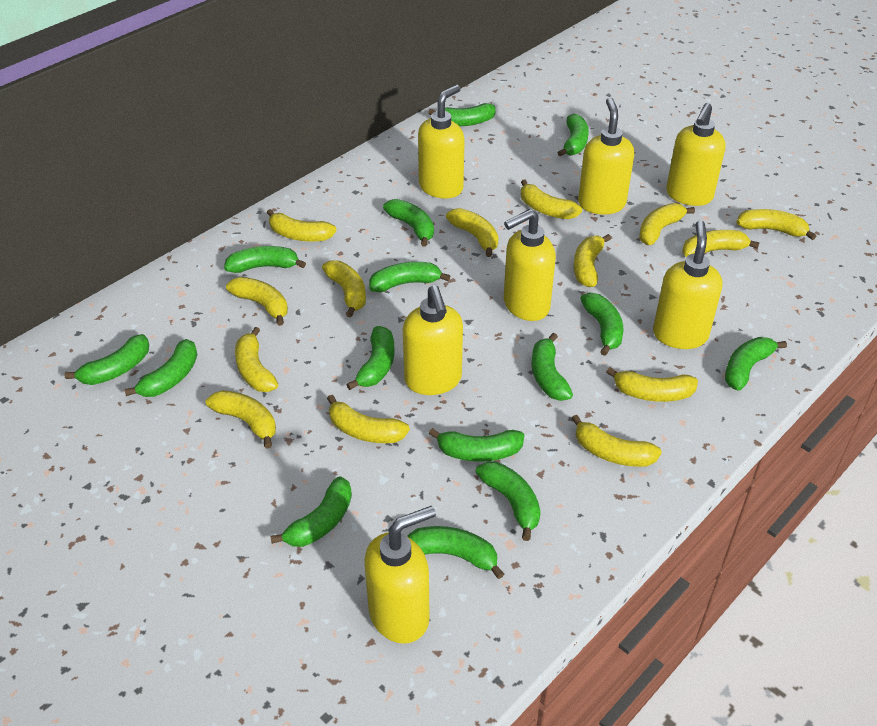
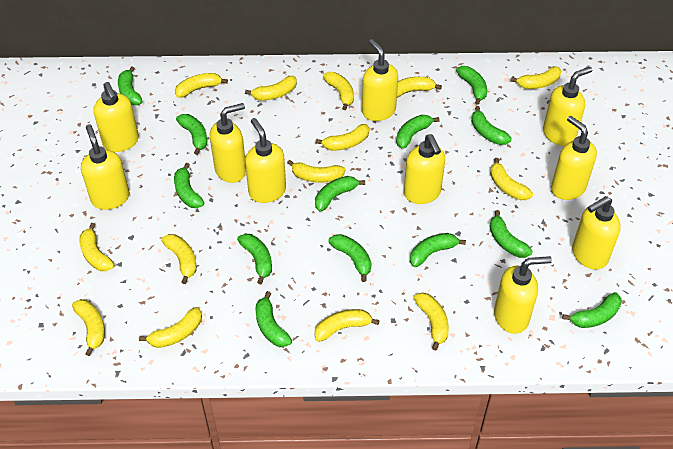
green banana: 15 -> 13
yellow soap dispenser: 7 -> 10

